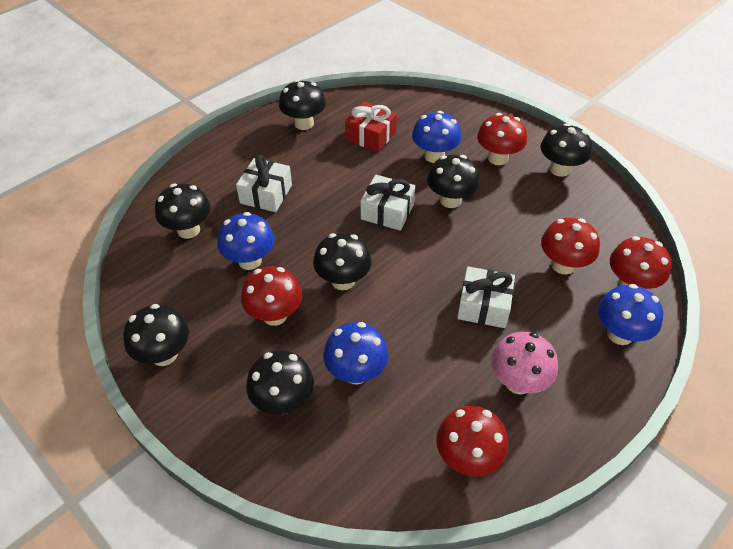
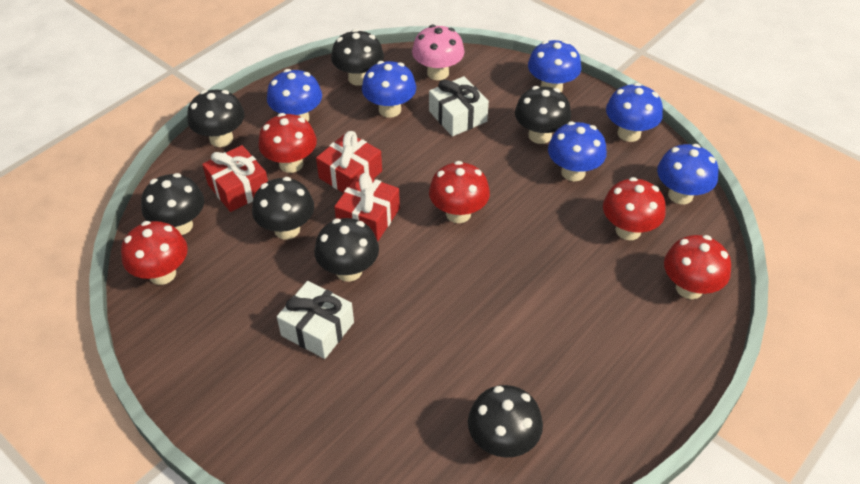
blue mushroom: 4 -> 6
red gift: 1 -> 3
white gift: 3 -> 2

